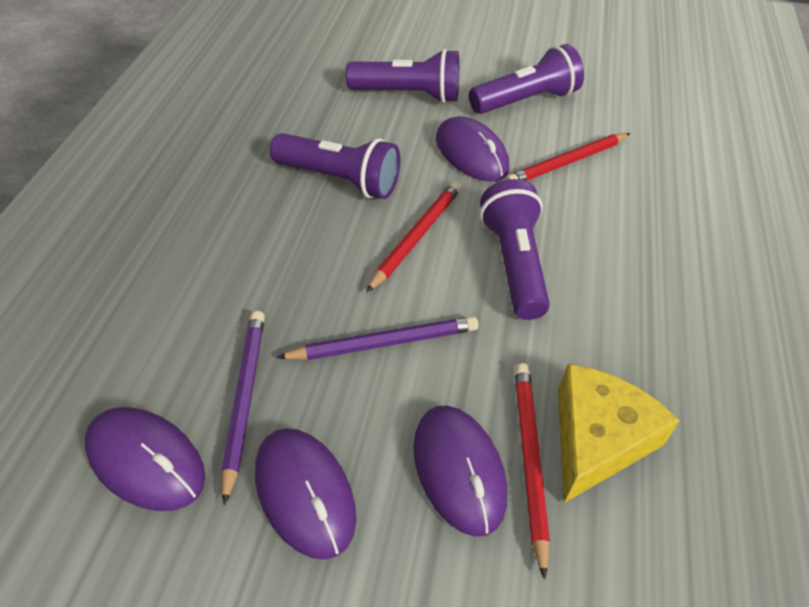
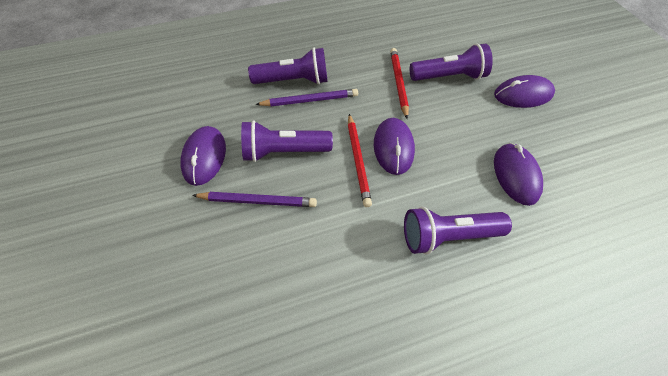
red pencil: 3 -> 2
yellow cheese: 1 -> 0

